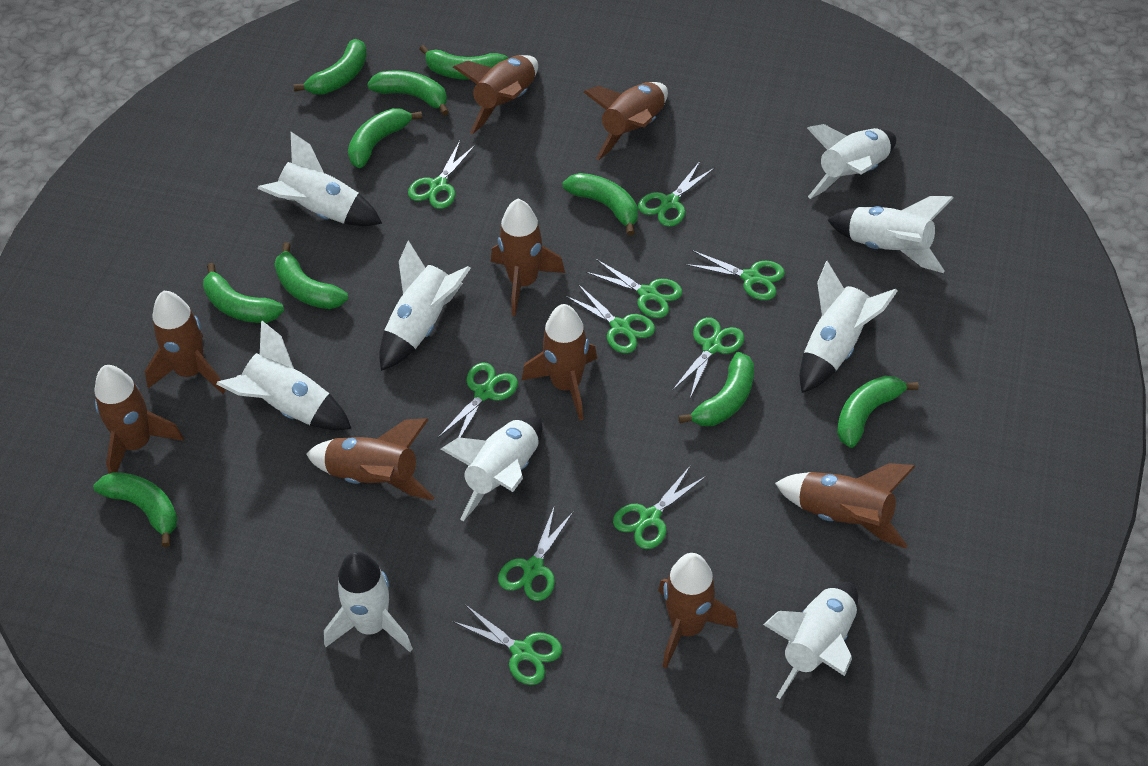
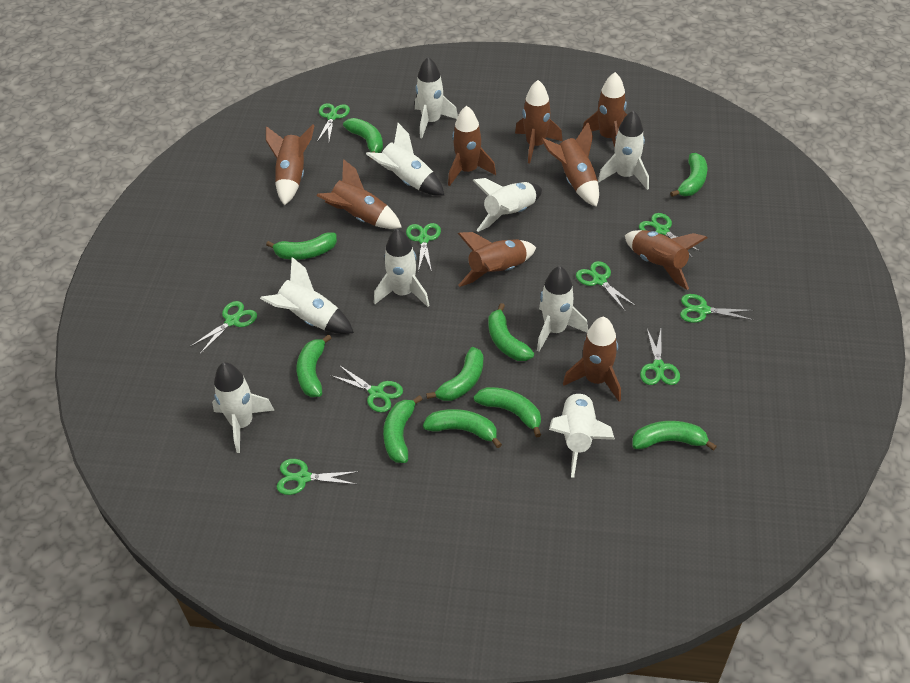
green scissors: 10 -> 9

